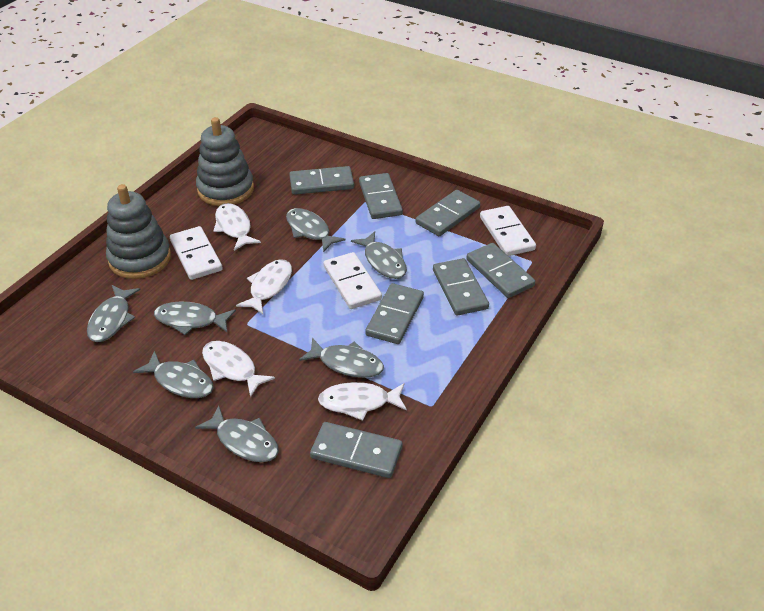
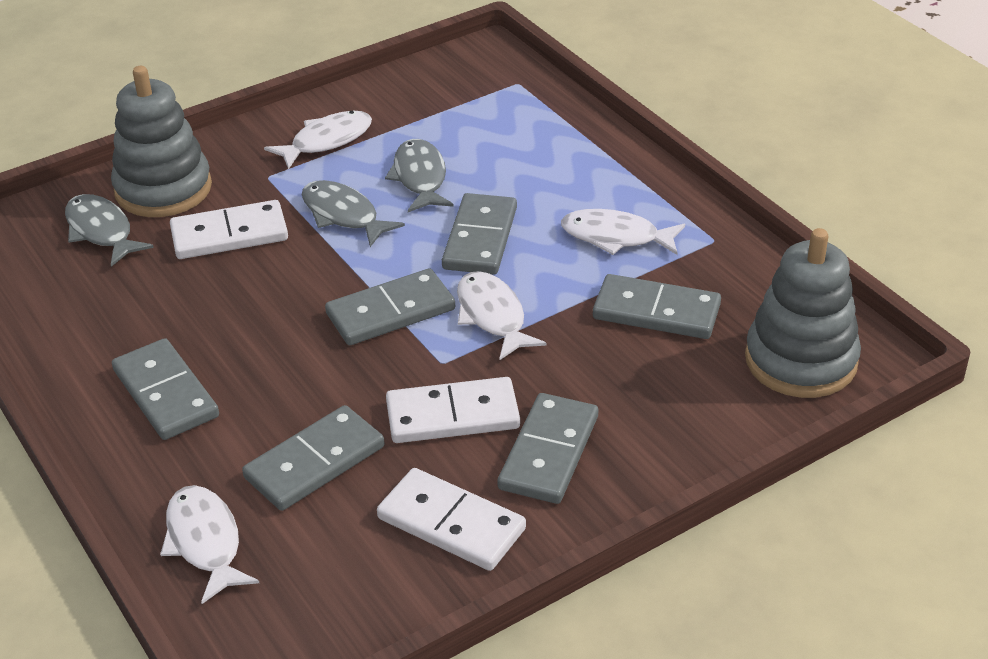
grey domino: 7 -> 6
grey fish: 7 -> 3

